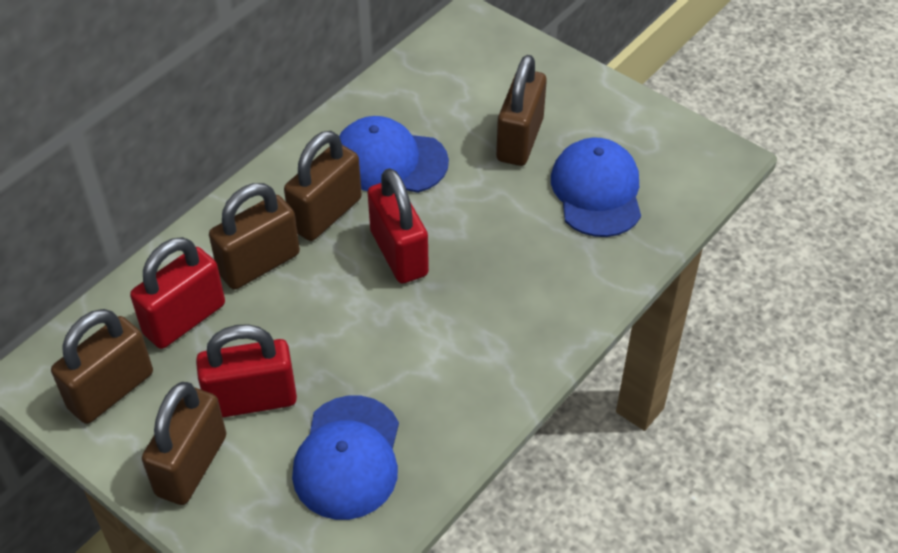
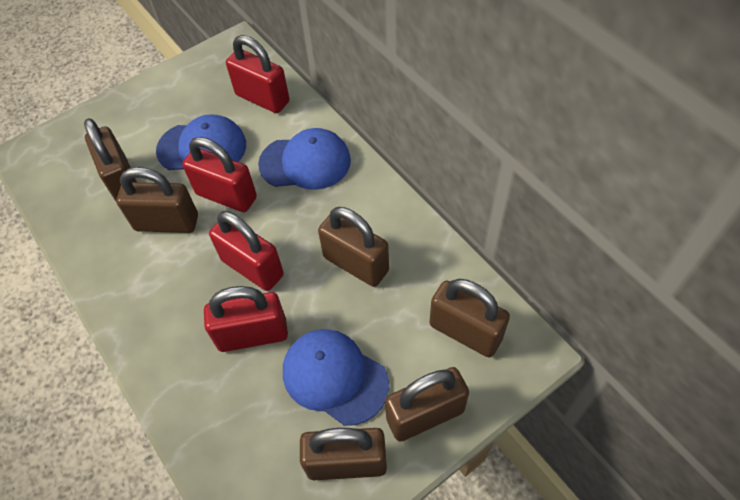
brown padlock: 5 -> 6
red padlock: 3 -> 4

